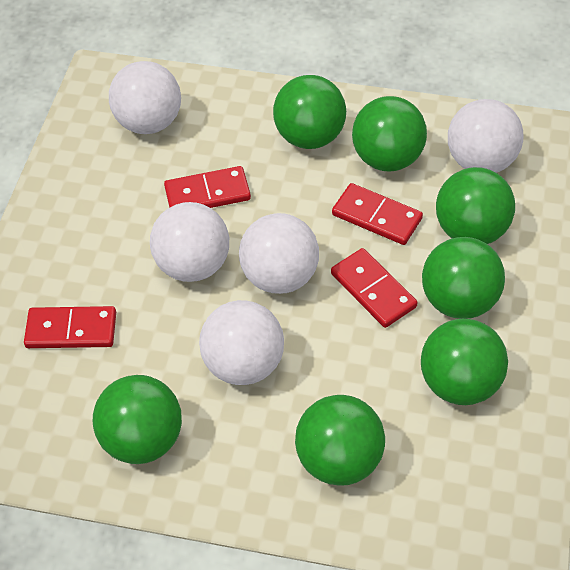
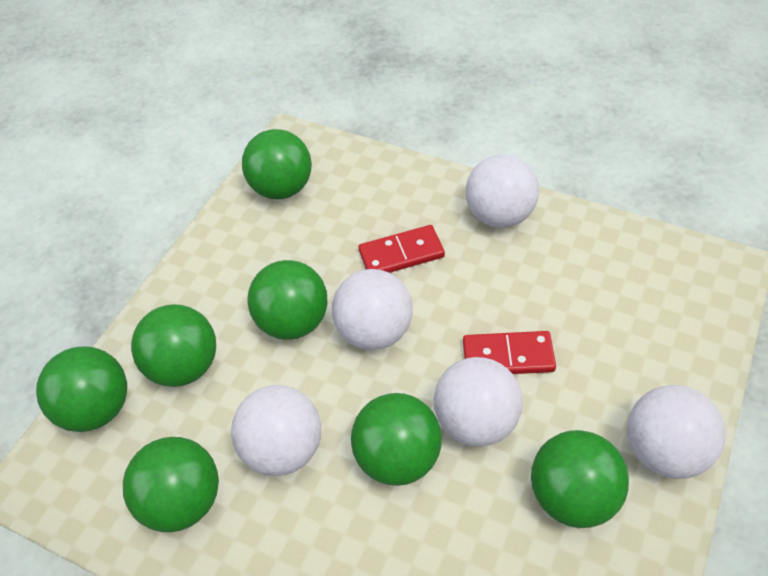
red domino: 4 -> 2

